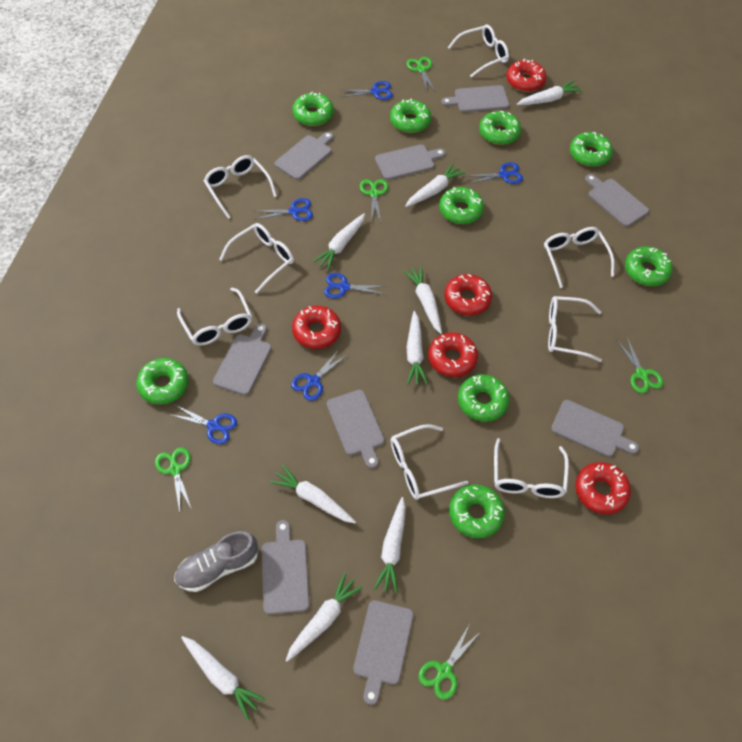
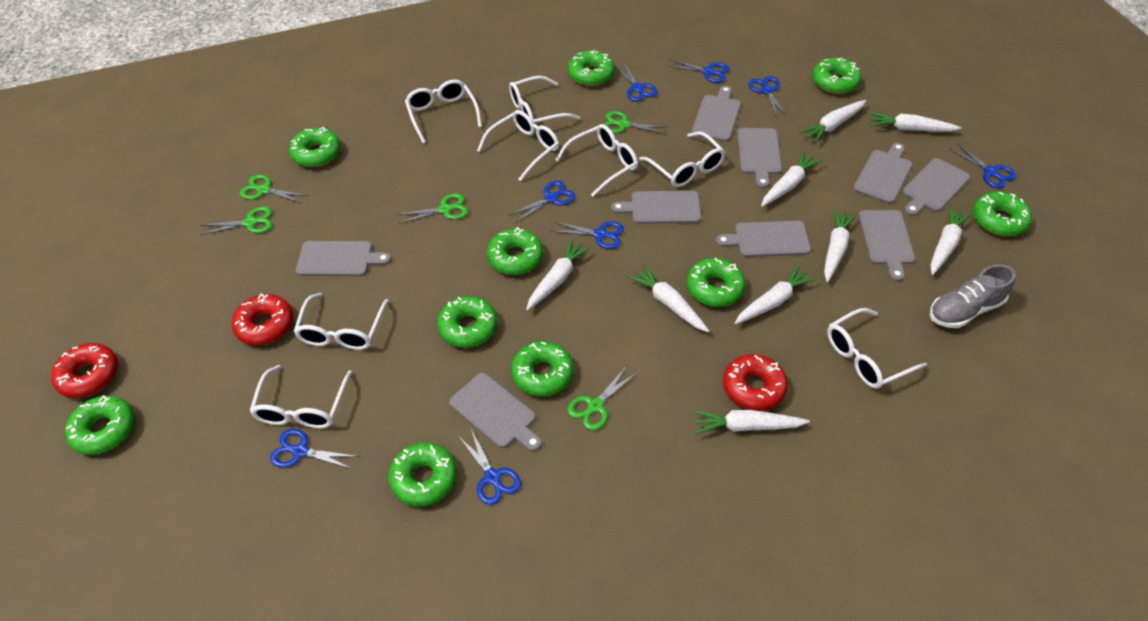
blue scissors: 6 -> 8
green donut: 9 -> 10
red donut: 5 -> 3

